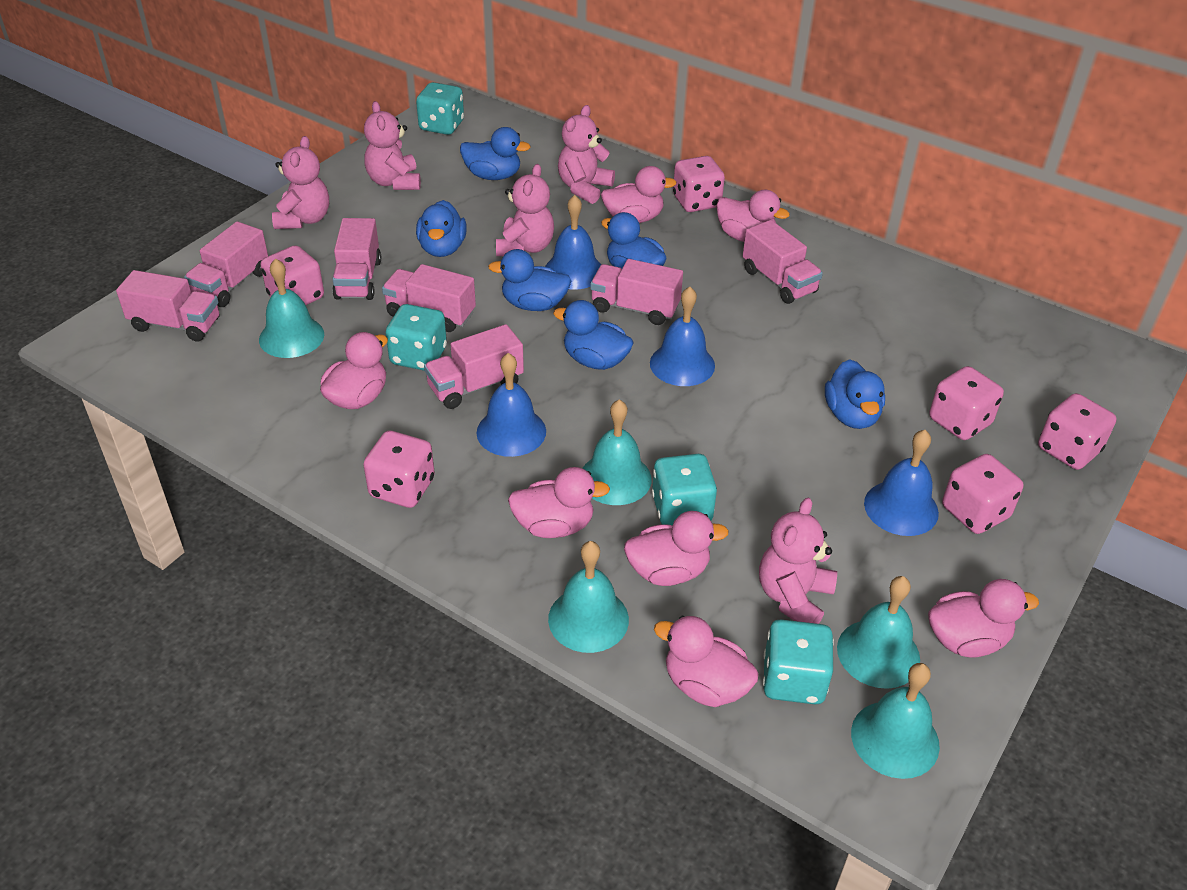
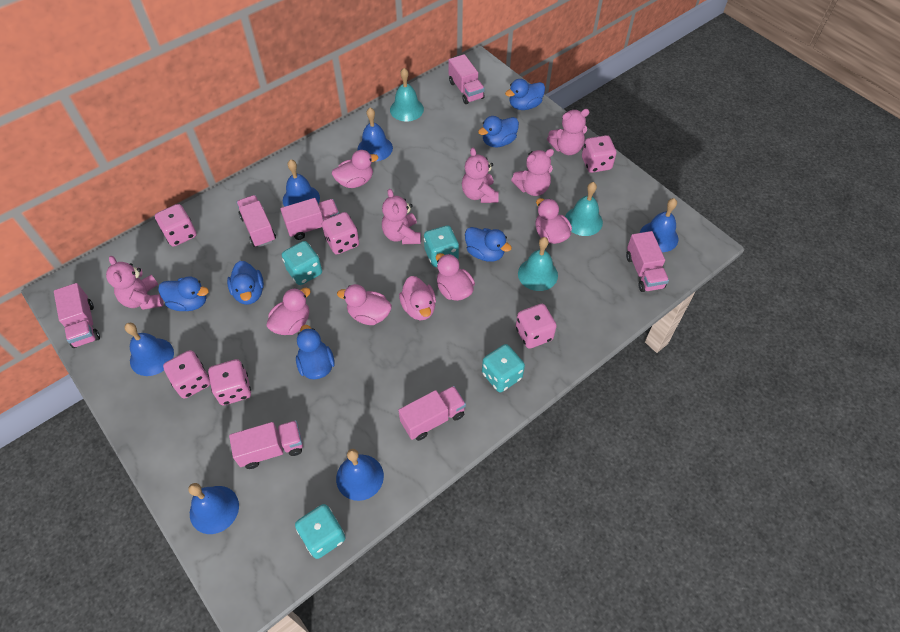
blue bell: 4 -> 6
pink duck: 7 -> 6
turquoise bell: 5 -> 3

